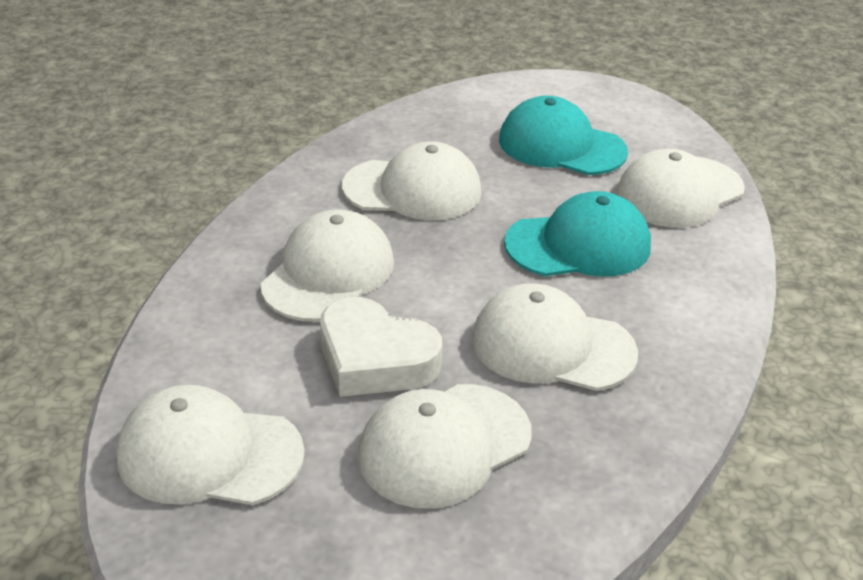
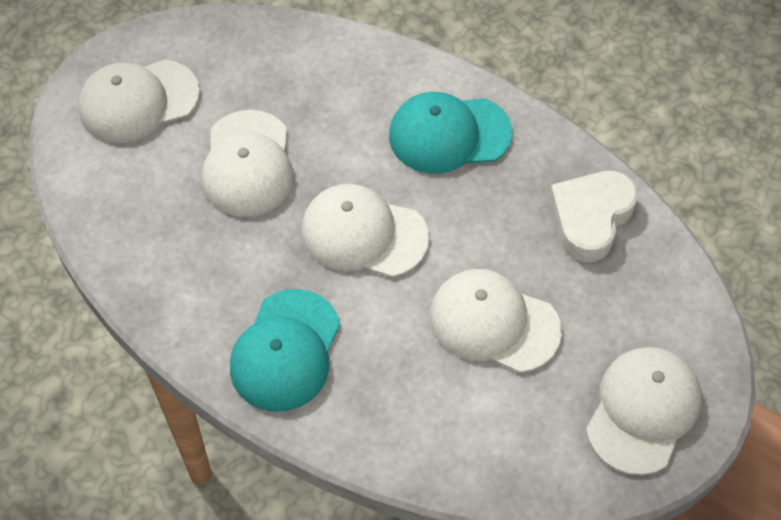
white cap: 6 -> 5

